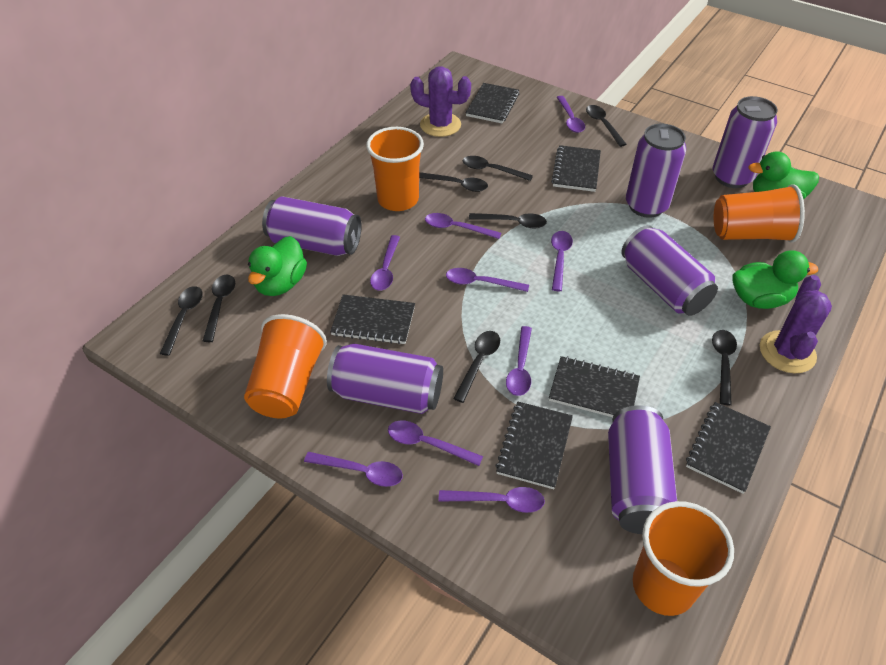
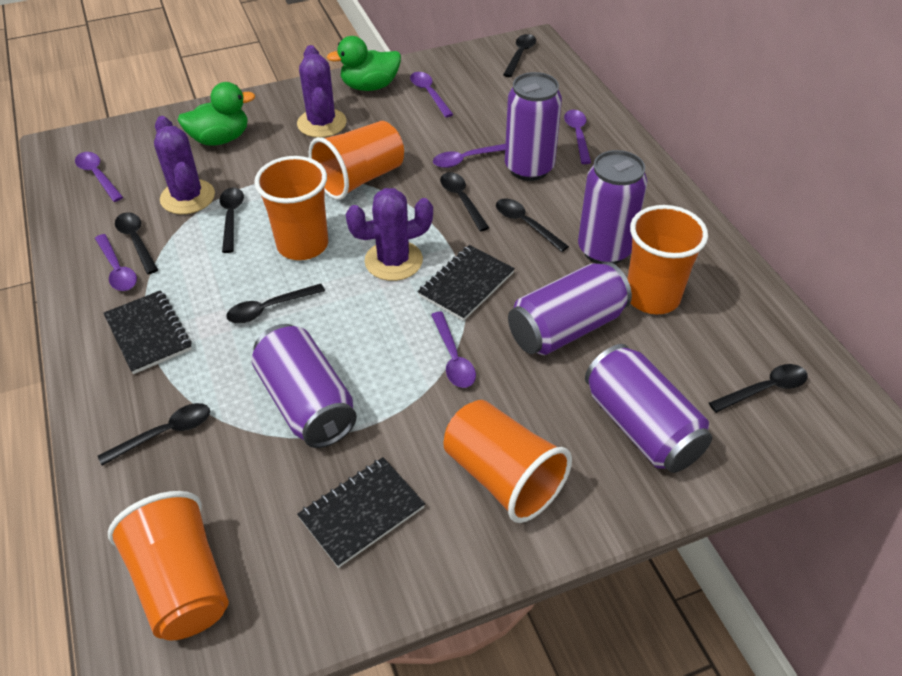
black notebook: 6 -> 3
green duck: 3 -> 2
orange cup: 4 -> 5
purple cactus: 2 -> 3
purple can: 6 -> 5
purple spoon: 9 -> 6

